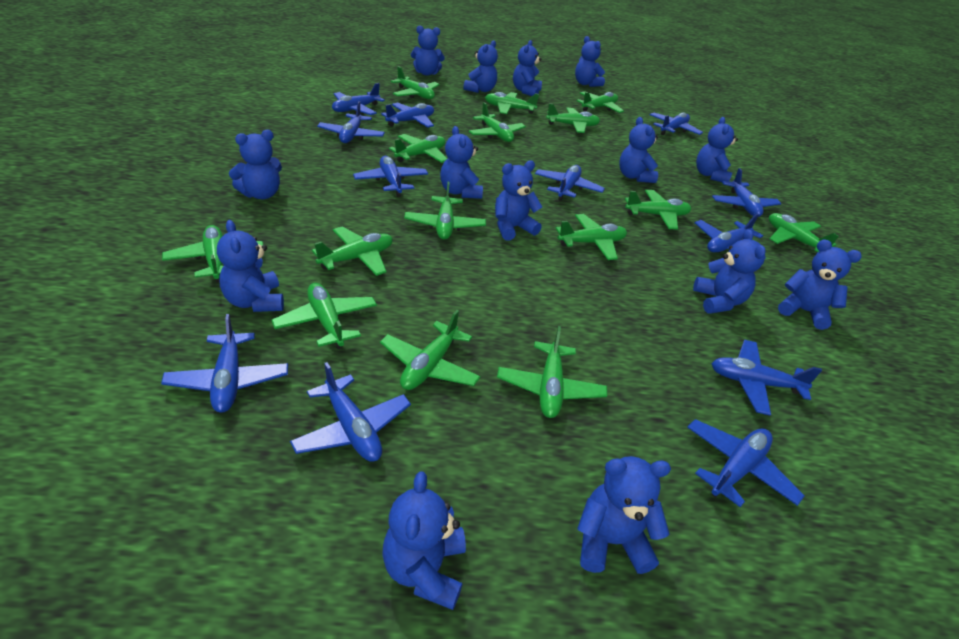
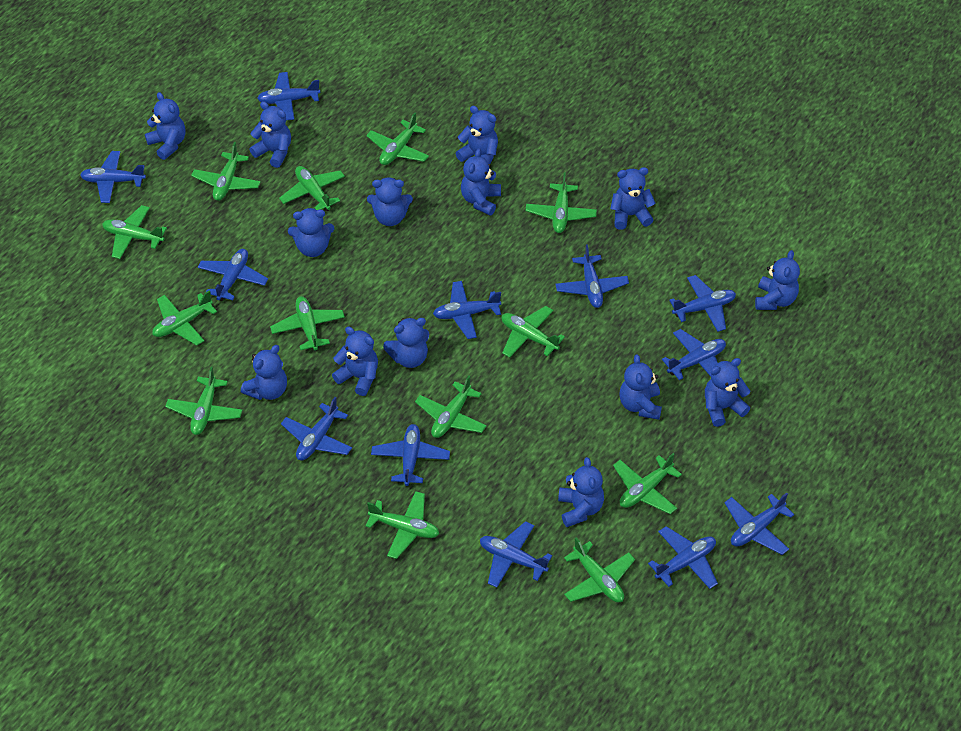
green plane: 15 -> 13

